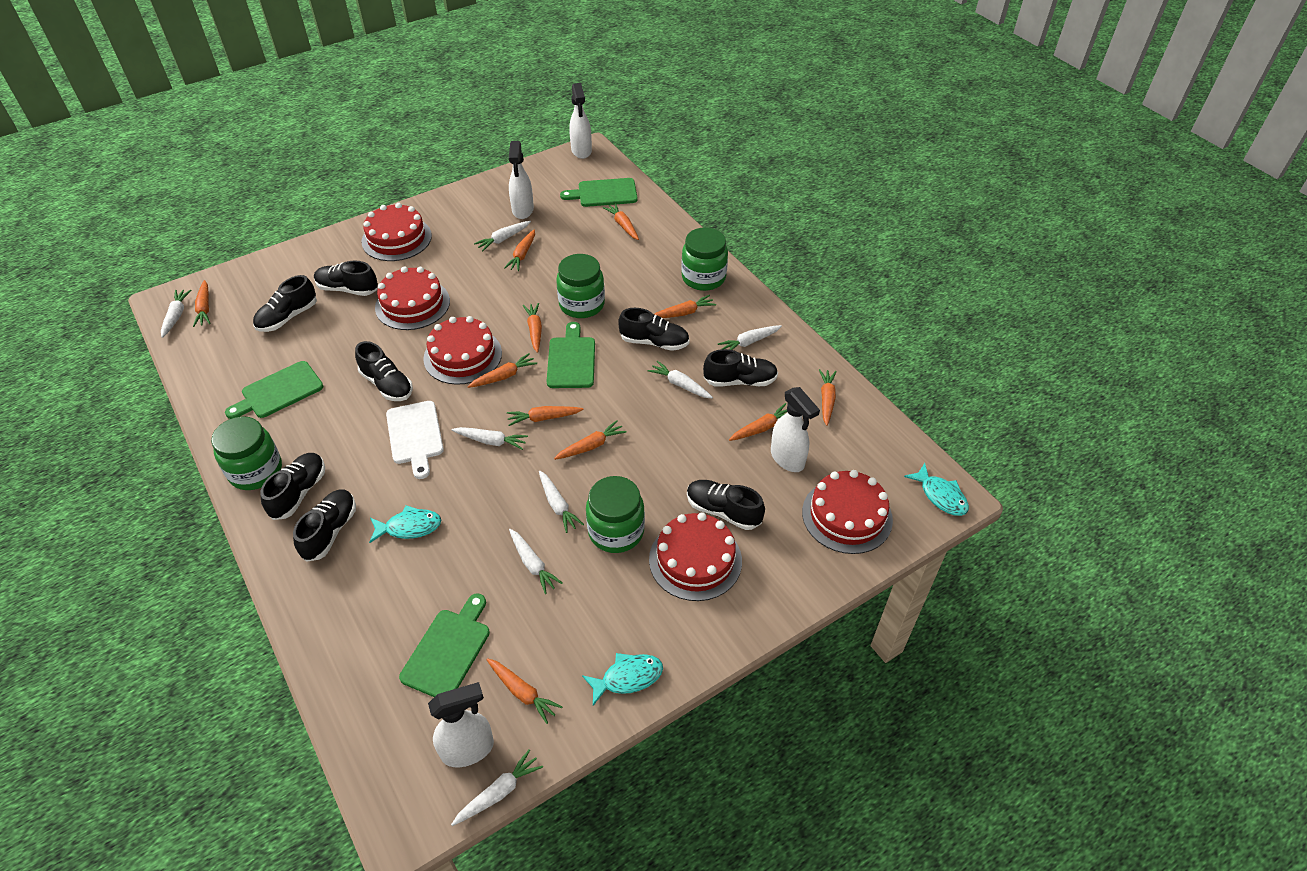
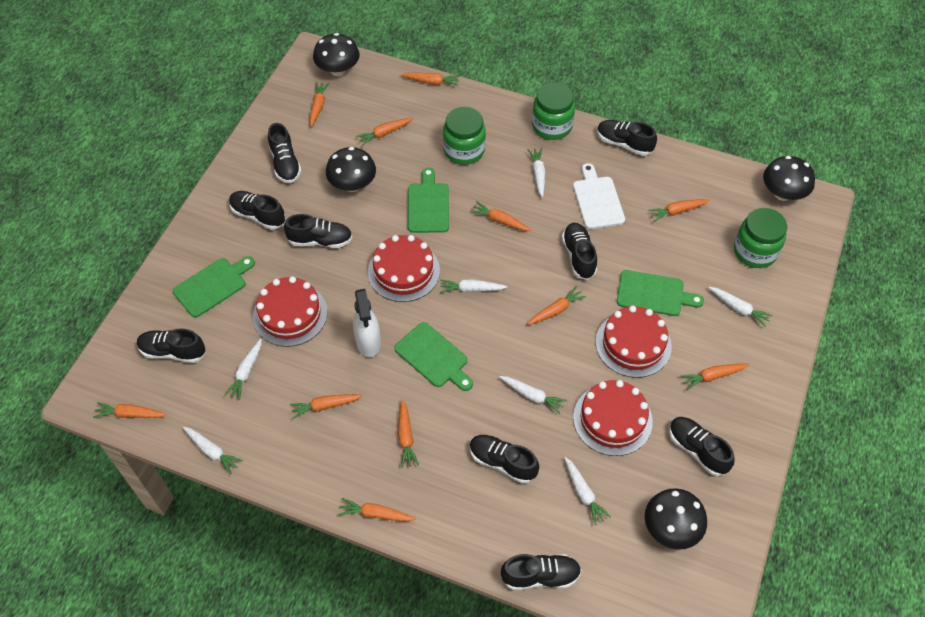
black mushroom: 0 -> 4
black shoe: 8 -> 9
green jar: 4 -> 3
red cake: 5 -> 4
turquoise fish: 3 -> 0
white carrot: 8 -> 7
white spray bottle: 4 -> 1

